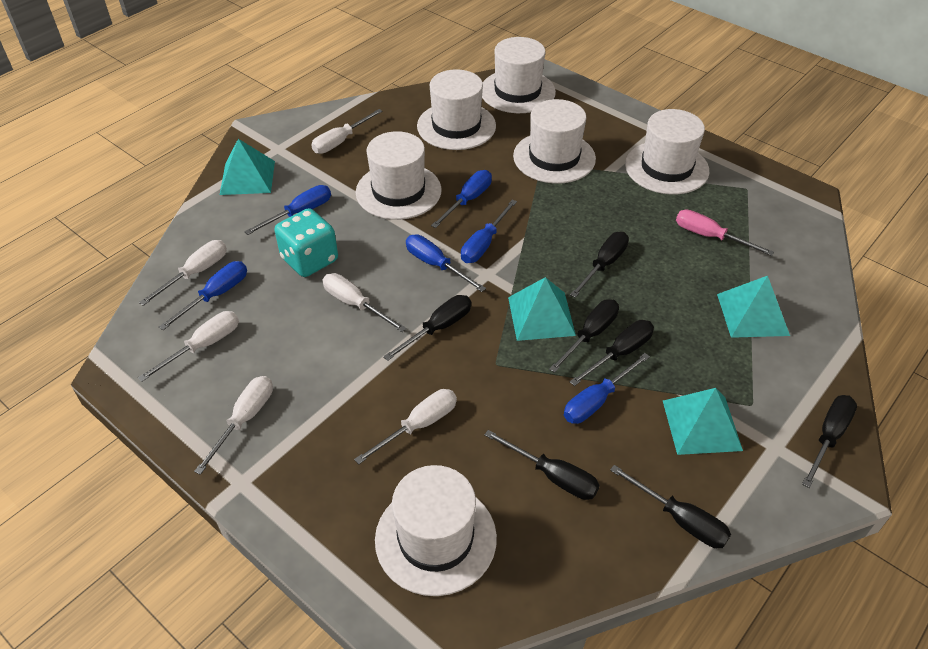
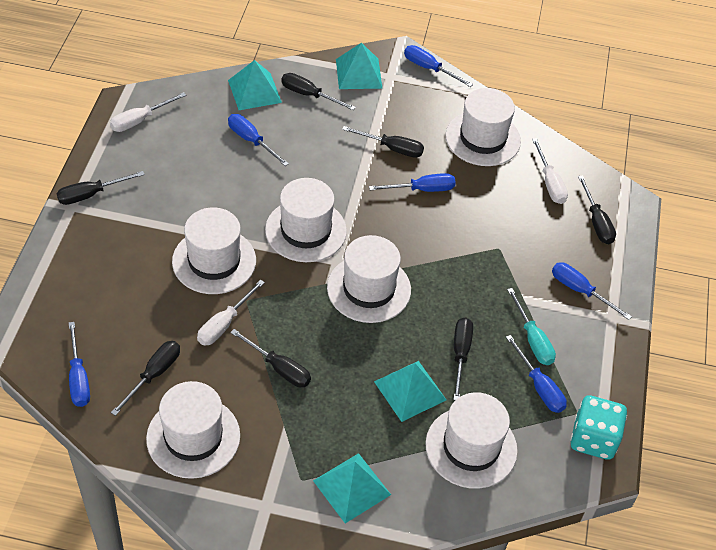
pink screwdriver: 1 -> 0
turquoise screwdriver: 0 -> 1
white screwdriver: 6 -> 3

